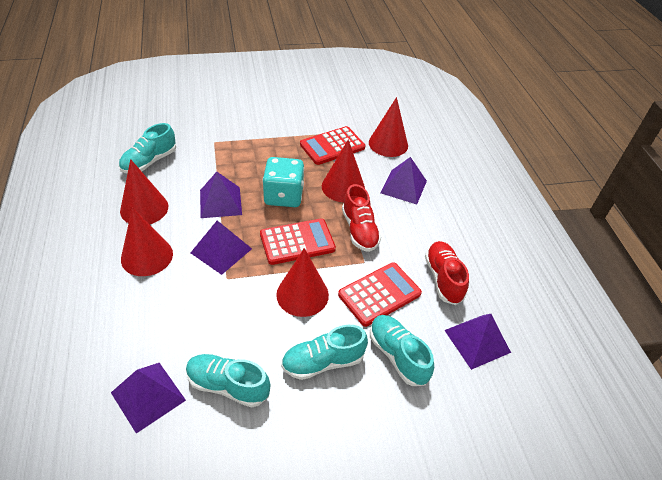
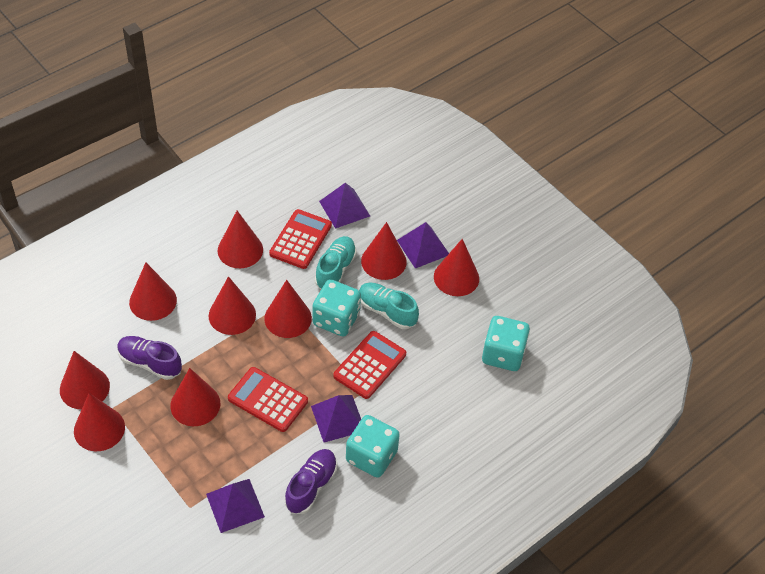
purple pyramid: 5 -> 4
purple shoe: 0 -> 2
red cone: 5 -> 9
red shoe: 2 -> 0
turquoise dice: 1 -> 3
turquoise shoe: 4 -> 2

